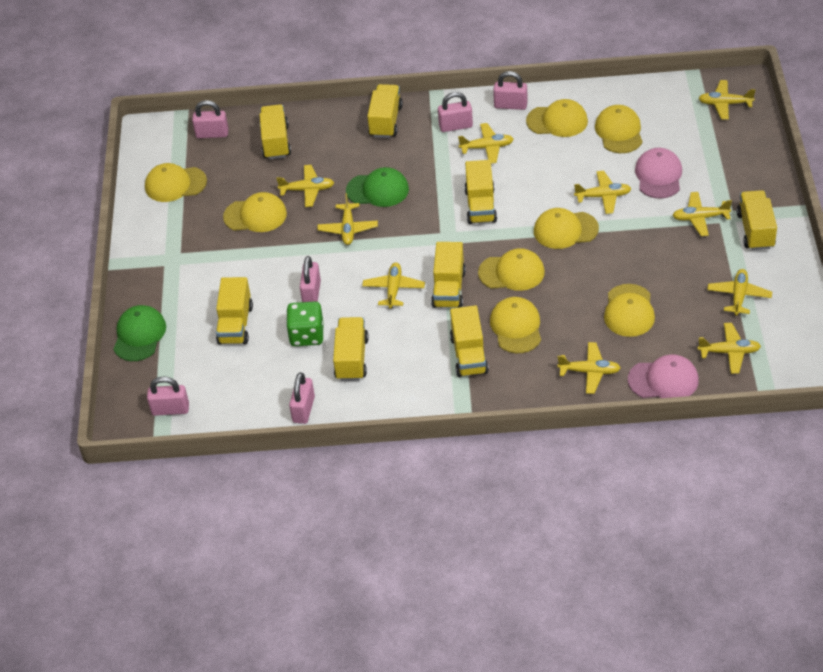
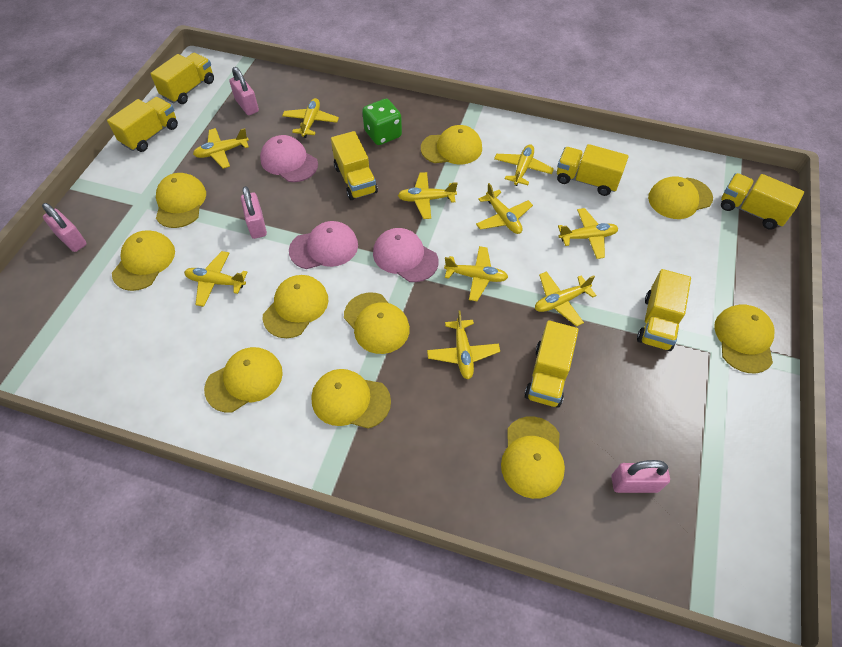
green cap: 2 -> 0
pink cap: 2 -> 3
pink padlock: 6 -> 4
yellow cap: 8 -> 10
yellow truck: 8 -> 7

